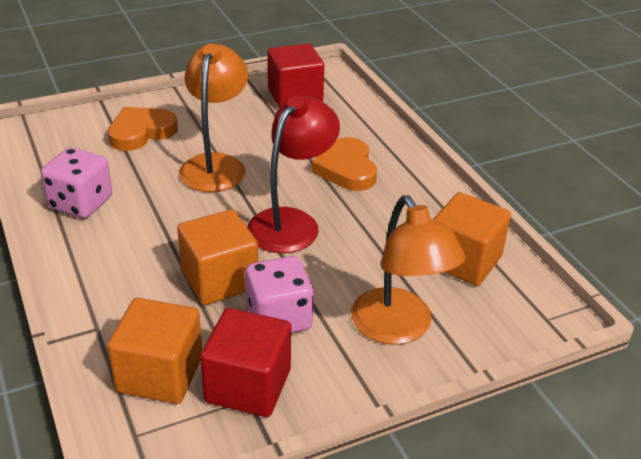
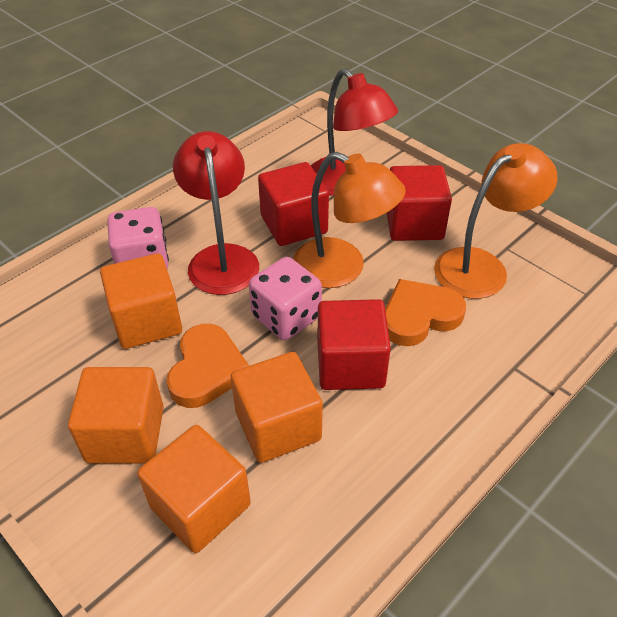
orange cube: 3 -> 4
red cube: 2 -> 3
red lamp: 1 -> 2

